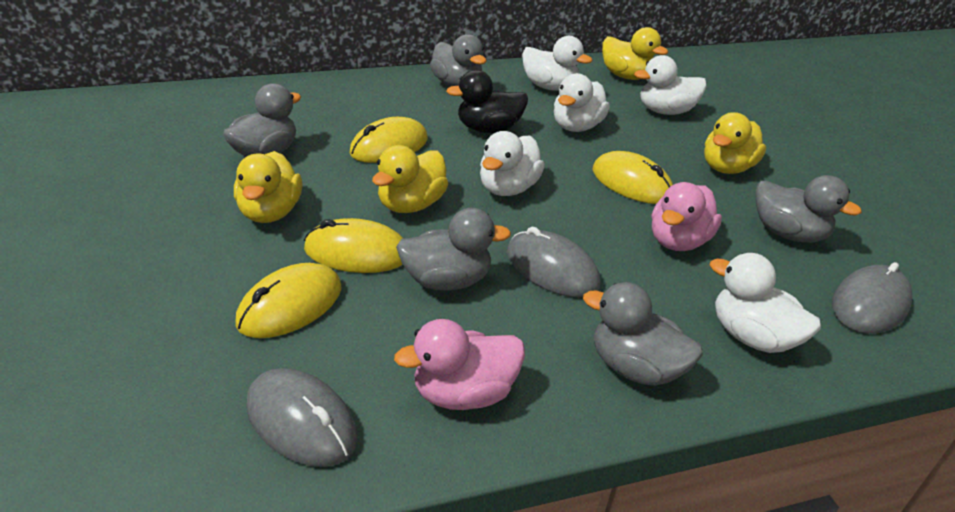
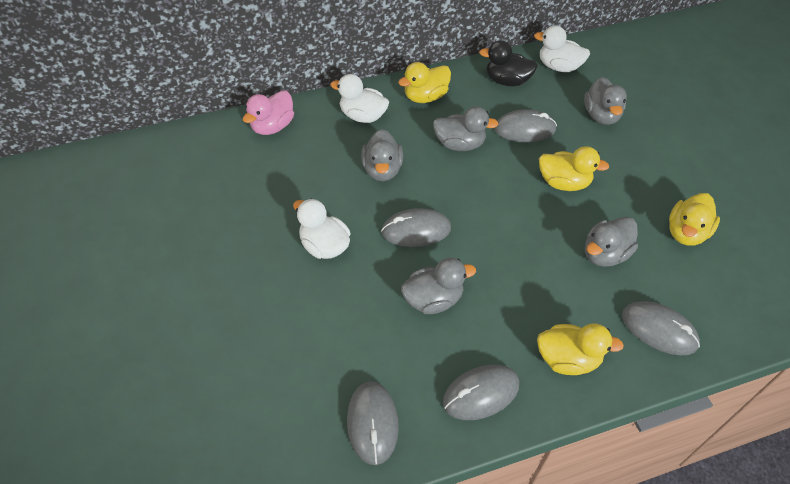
grey mouse: 3 -> 5
pink duck: 2 -> 1
white duck: 5 -> 3
yellow mouse: 4 -> 0

